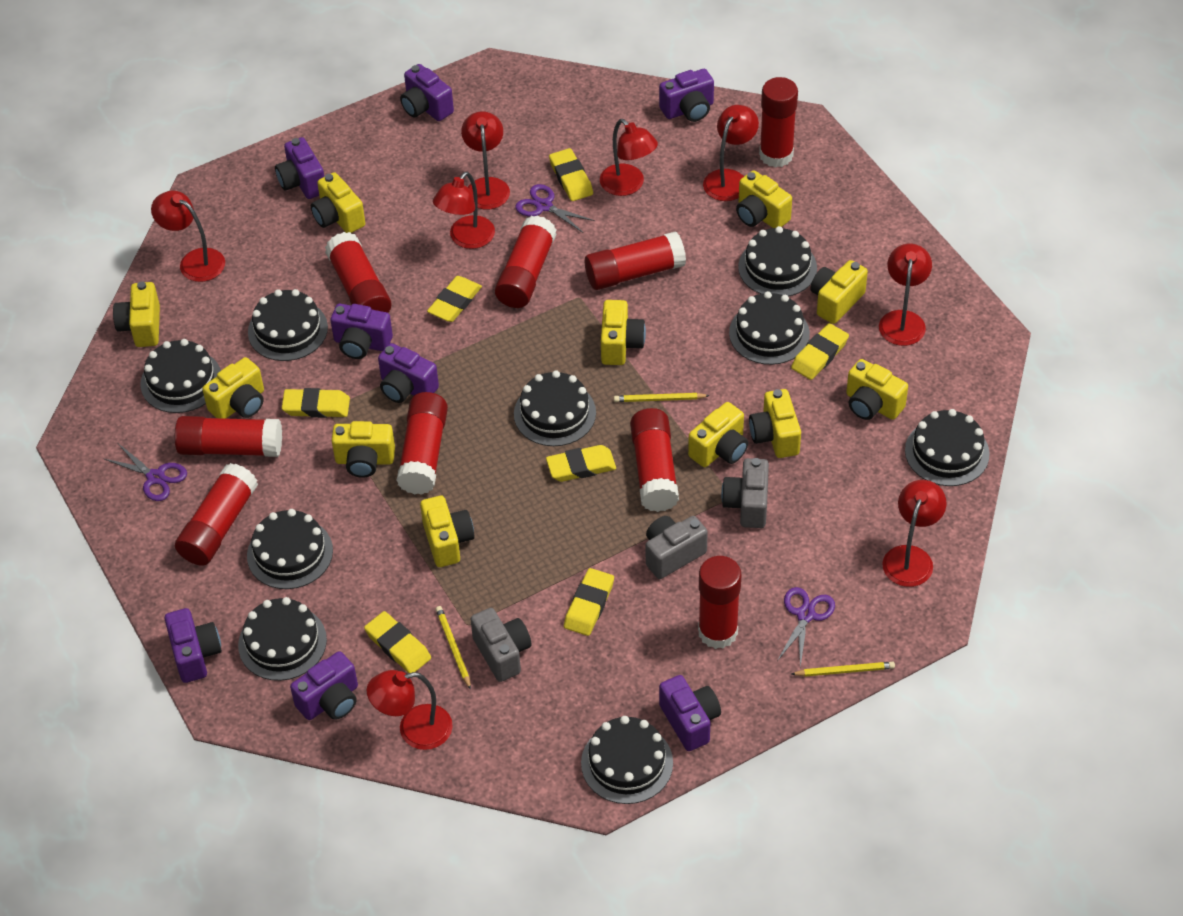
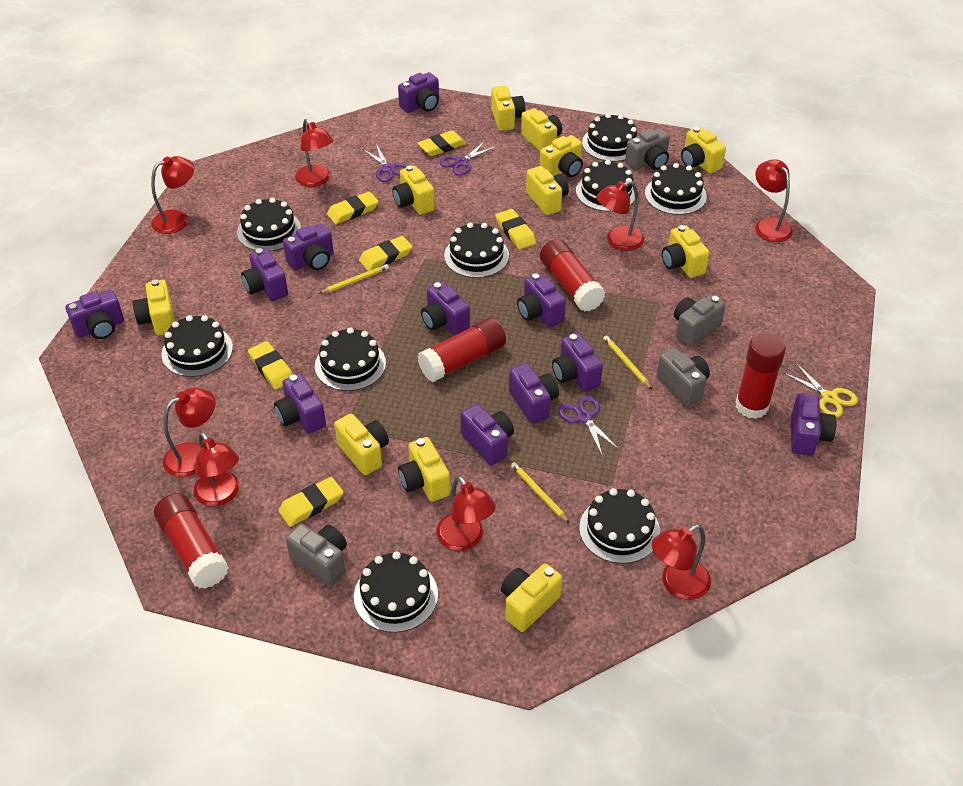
grey camera: 3 -> 4
purple camera: 8 -> 11
red glue stick: 9 -> 4
yellow eraser: 7 -> 6
yellow scissors: 0 -> 1

